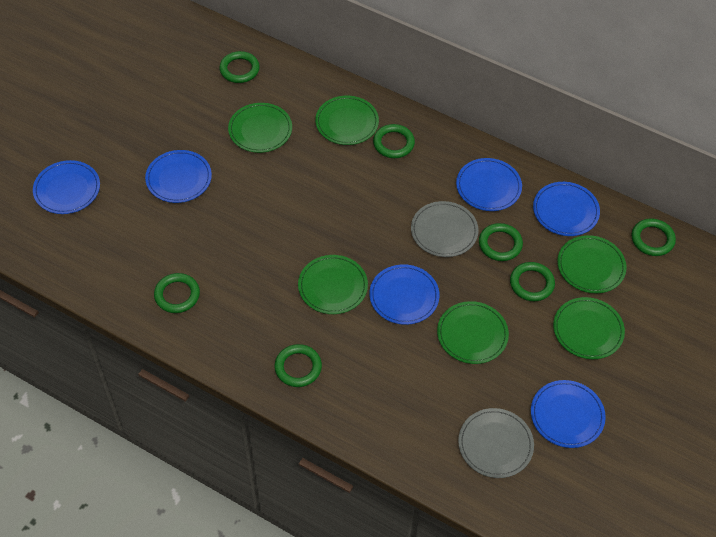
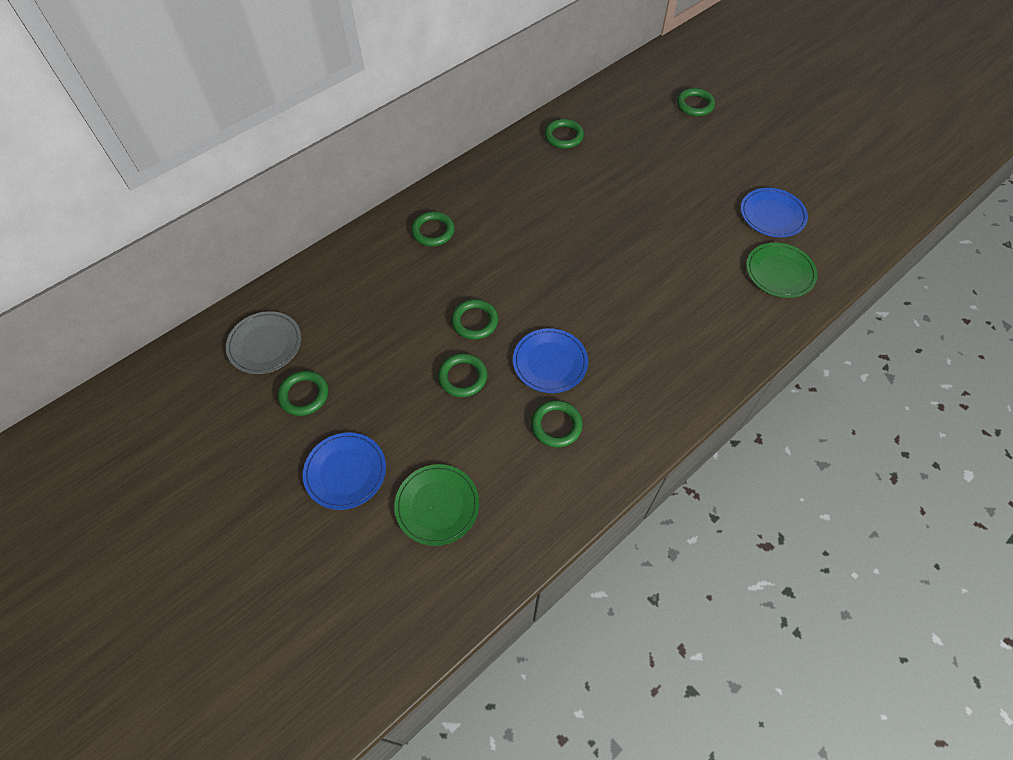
blue plate: 6 -> 3
green plate: 6 -> 2
grey plate: 2 -> 1

